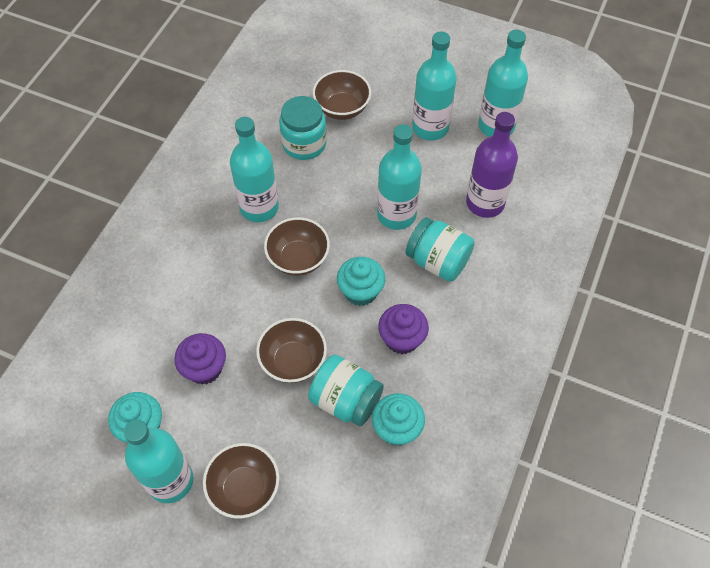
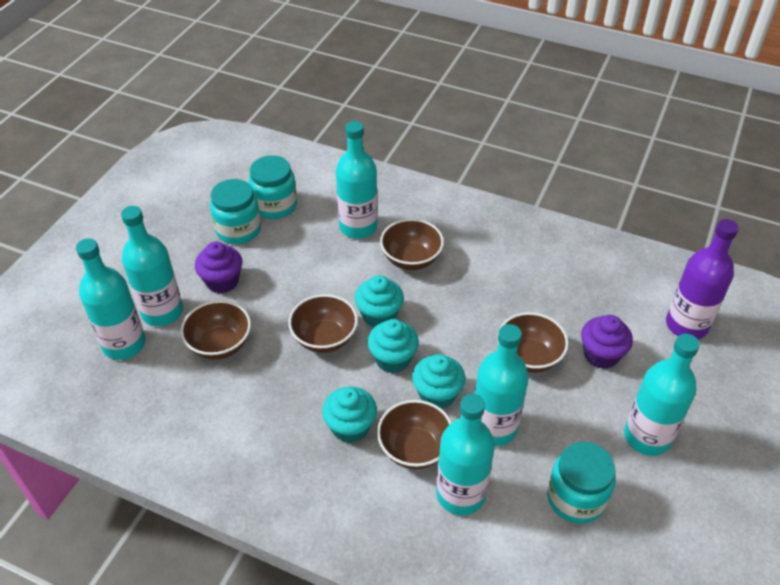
brown bowl: 4 -> 5
turquoise bottle: 5 -> 6
turquoise cupcake: 3 -> 4

